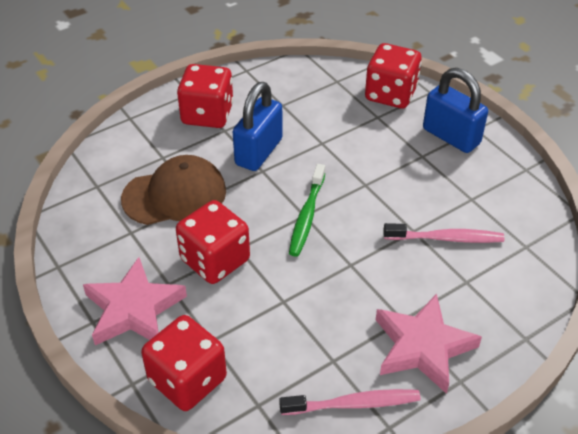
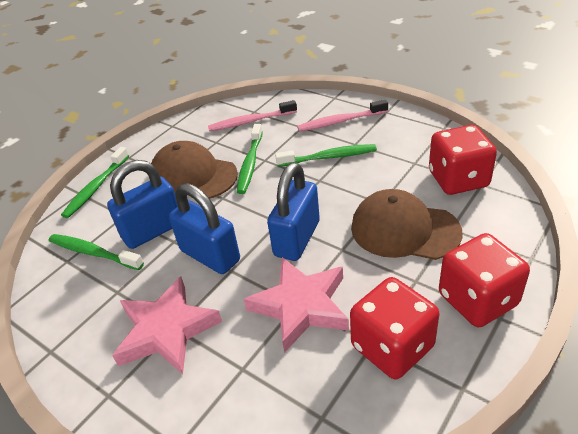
blue padlock: 2 -> 3
brown cap: 1 -> 2
green toothbrush: 1 -> 4
red dice: 4 -> 3

